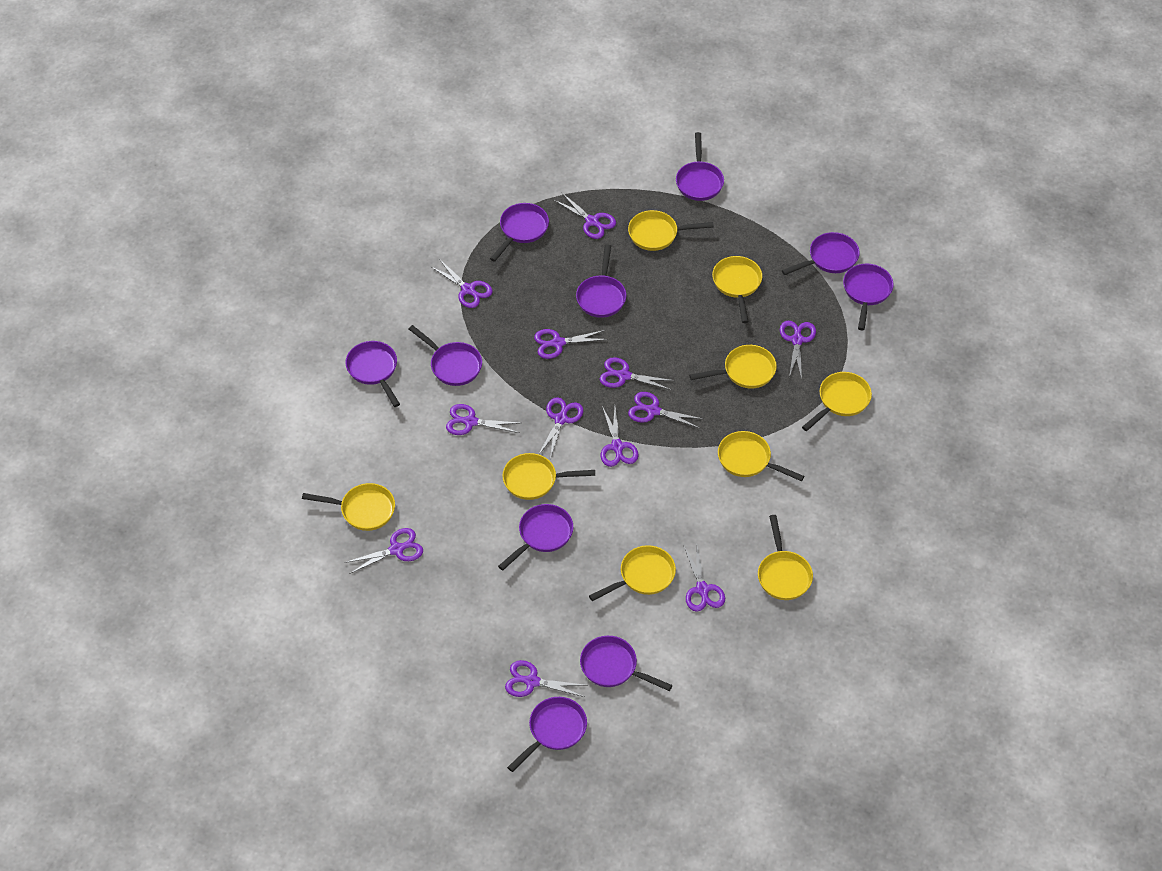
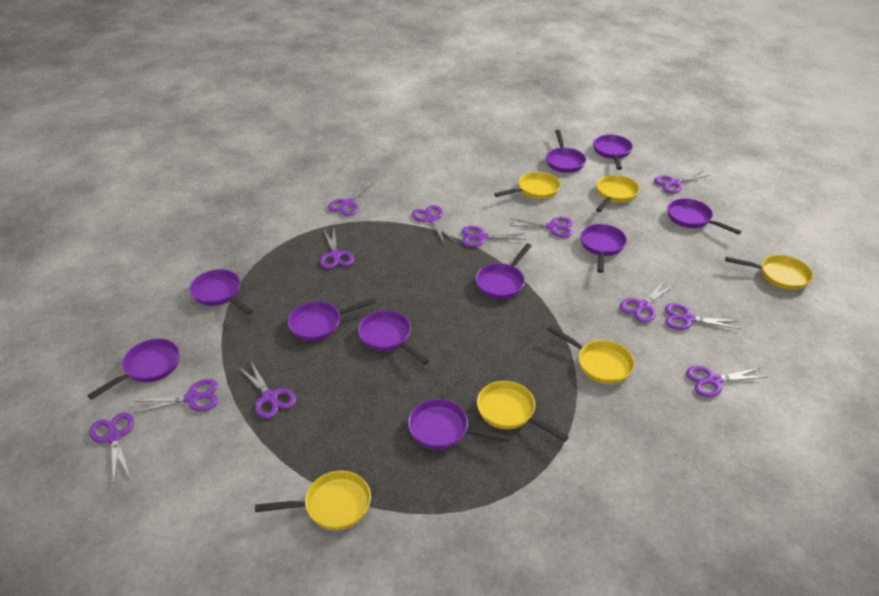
yellow pan: 9 -> 6

